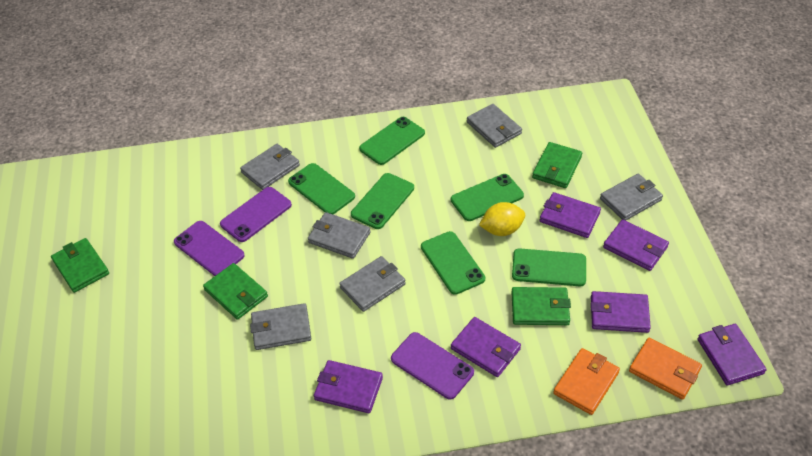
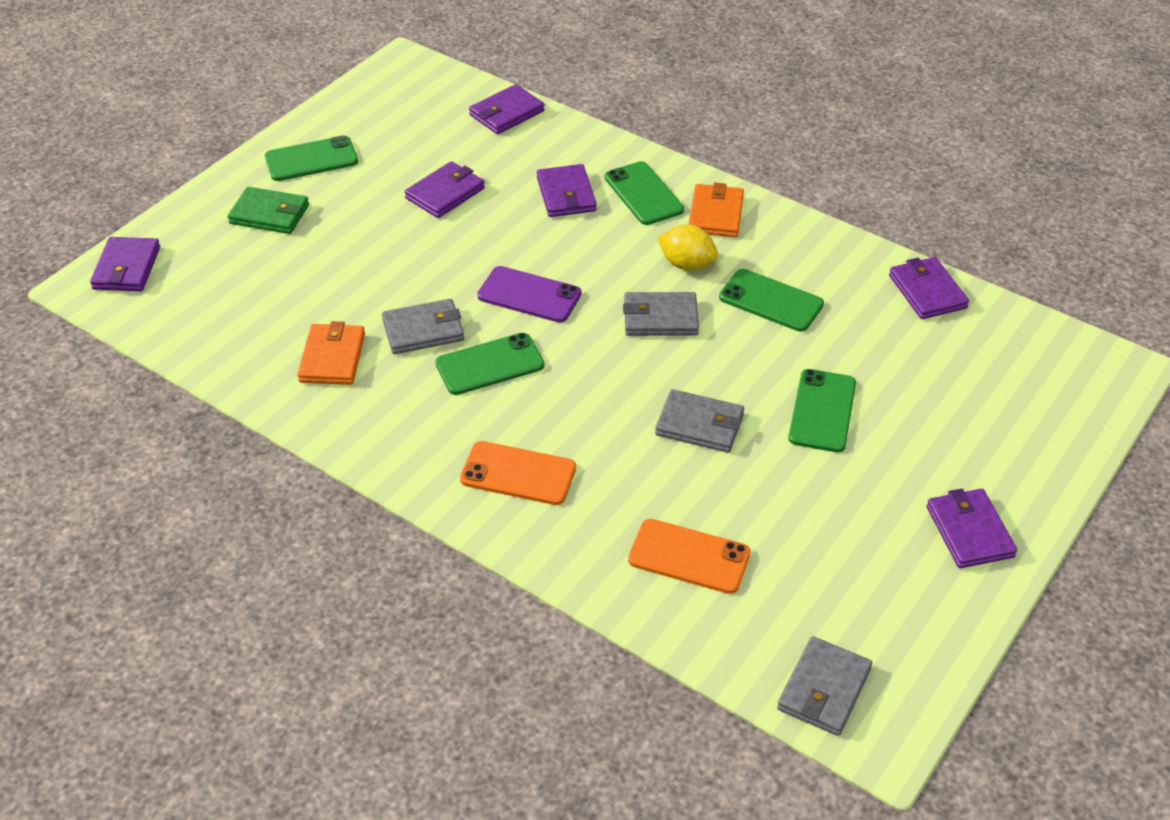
green phone: 6 -> 5
green wallet: 4 -> 1
grey wallet: 6 -> 4
orange phone: 0 -> 2
purple phone: 3 -> 1

